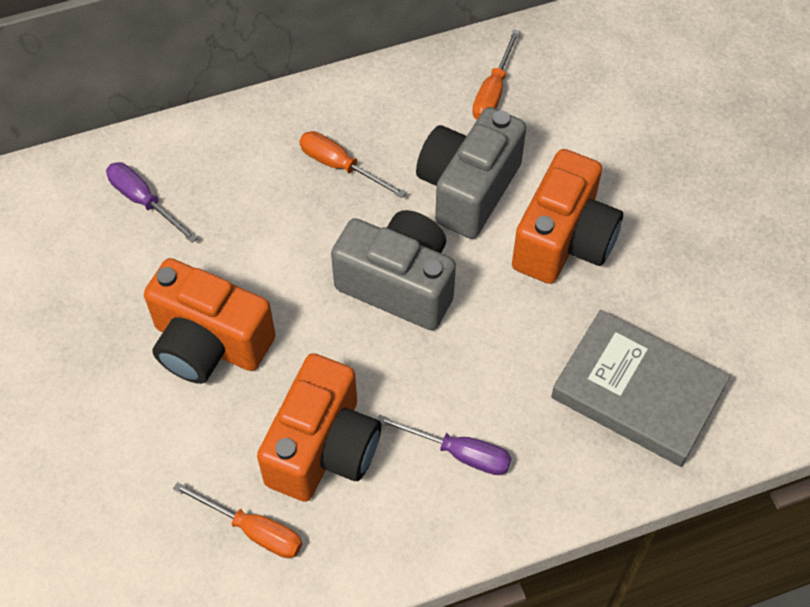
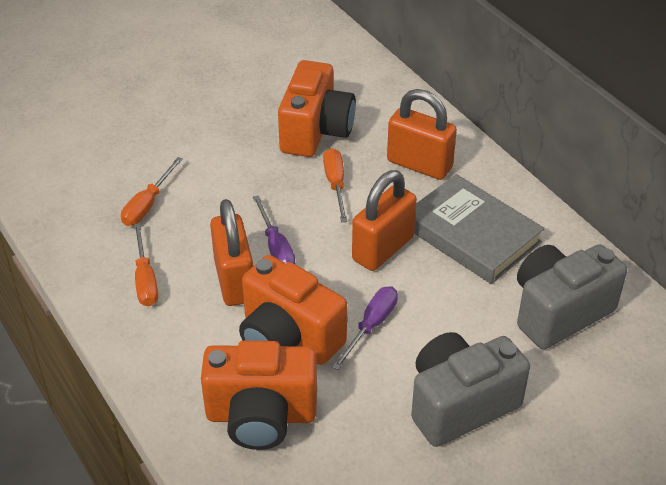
orange padlock: 0 -> 3

